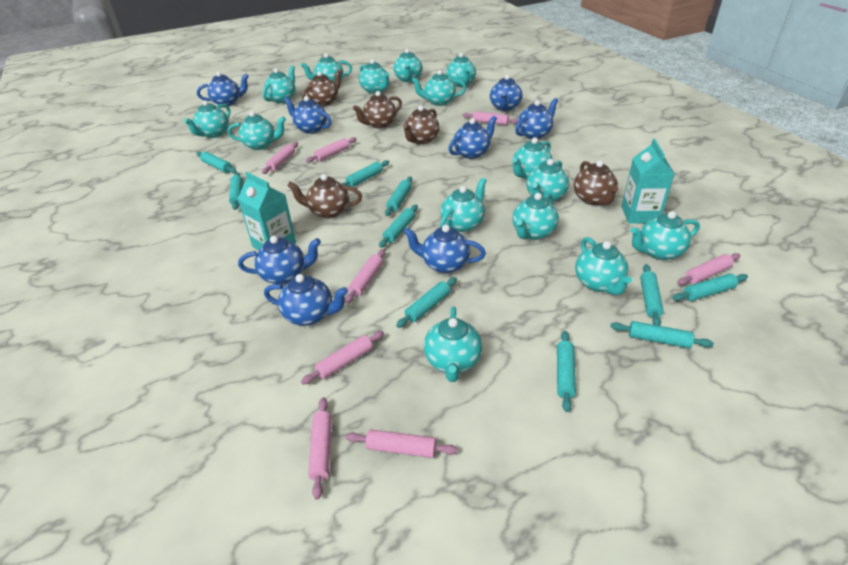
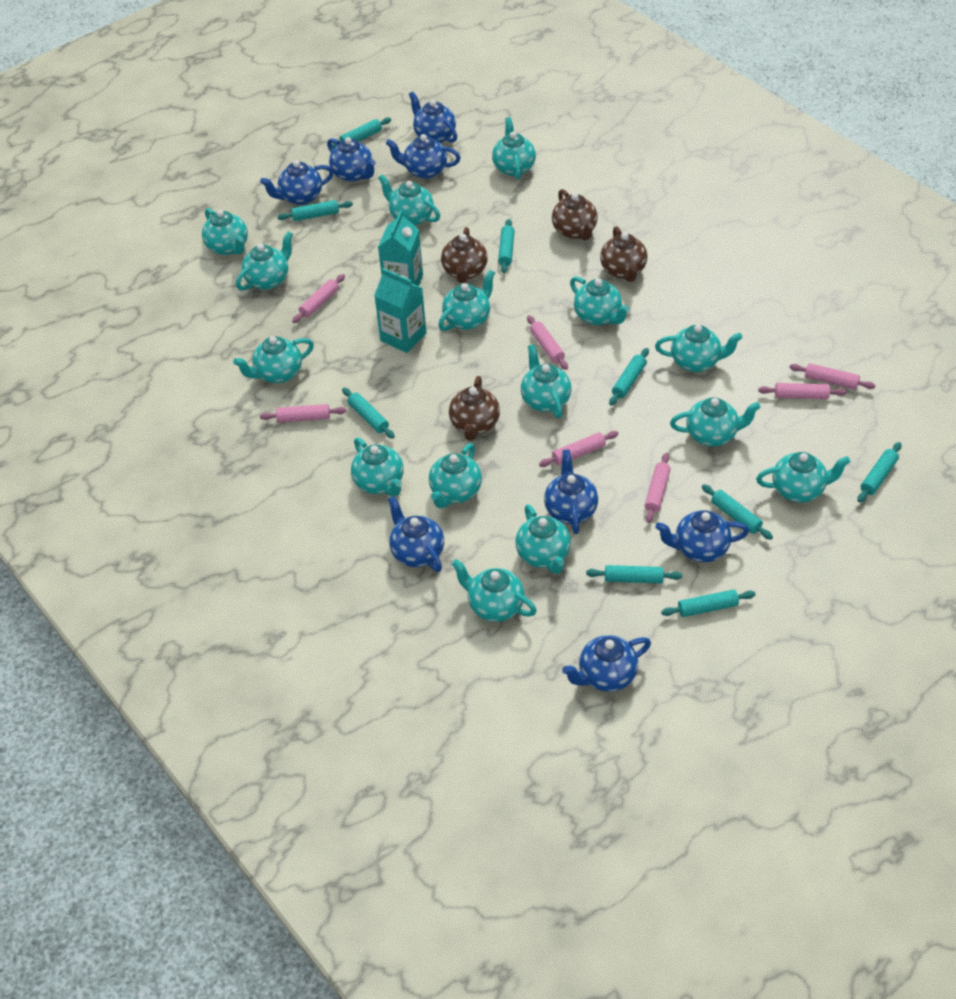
brown teapot: 5 -> 4
pink rolling pin: 8 -> 7
turquoise rolling pin: 10 -> 9

